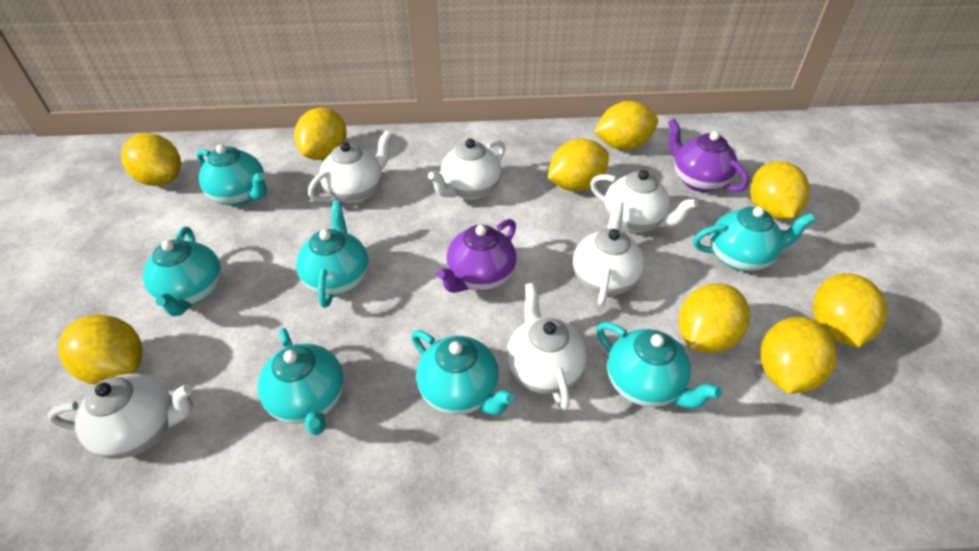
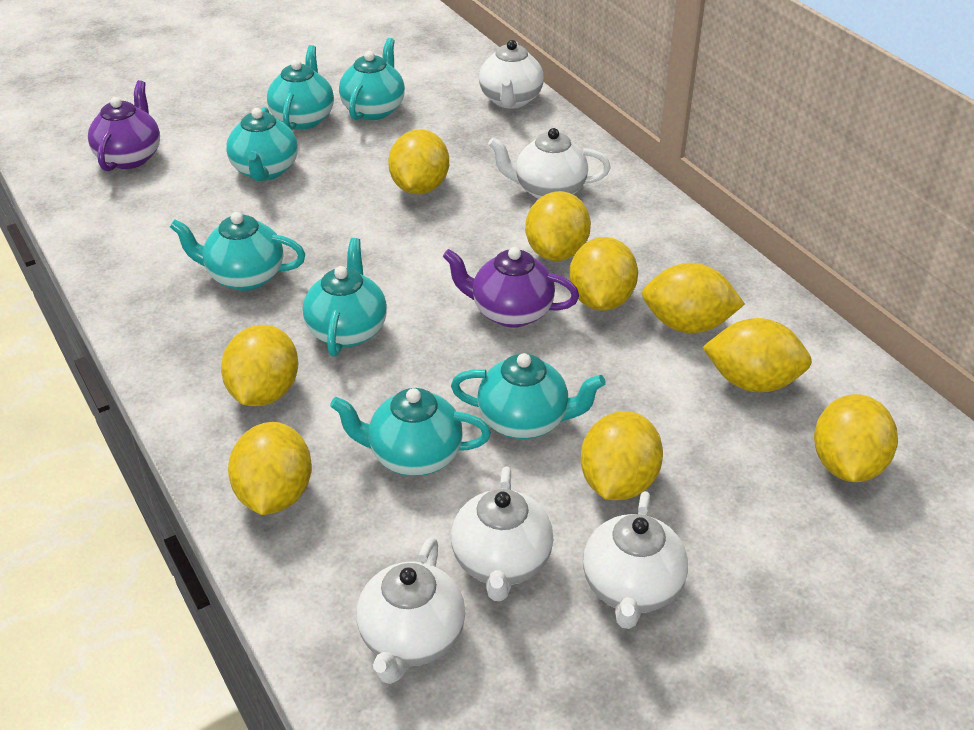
white teapot: 6 -> 5

